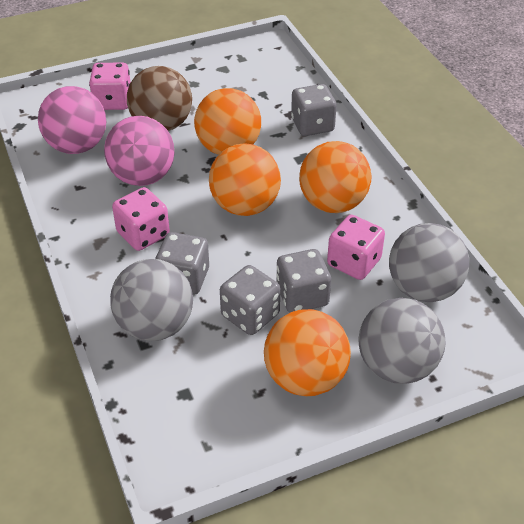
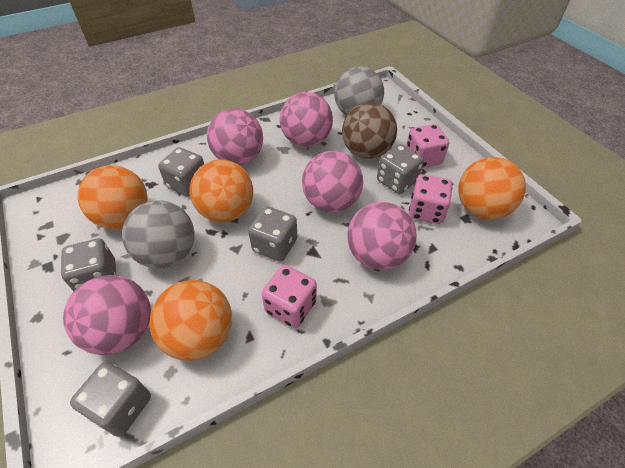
grey ball: 3 -> 2
grey dice: 4 -> 5
pink ball: 2 -> 5

